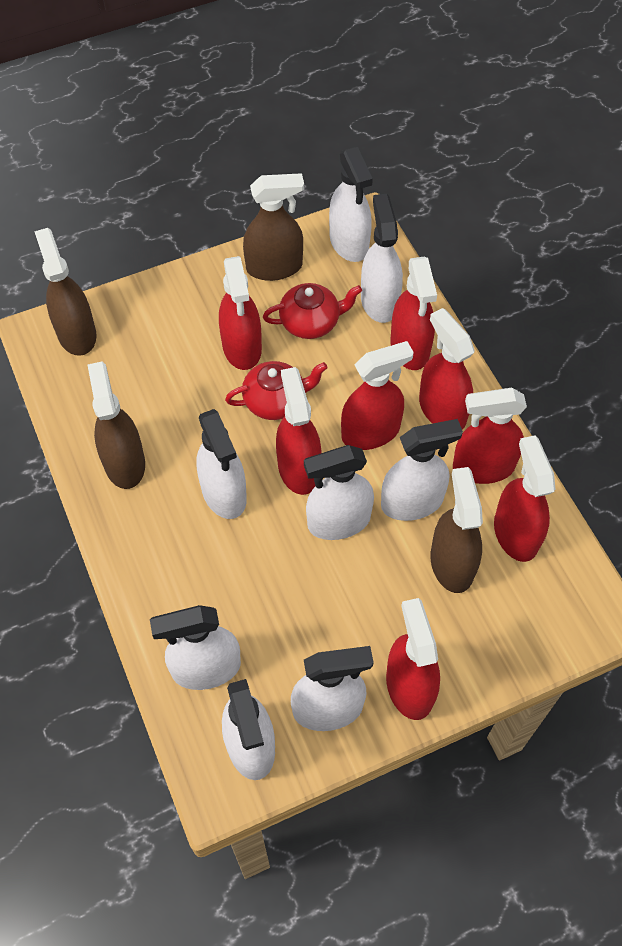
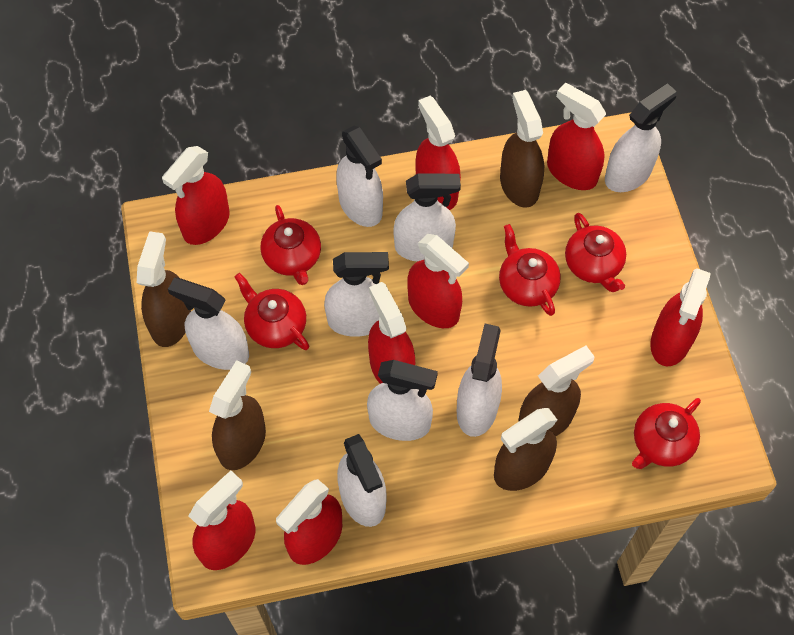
brown spray bottle: 4 -> 5
red teapot: 2 -> 5

